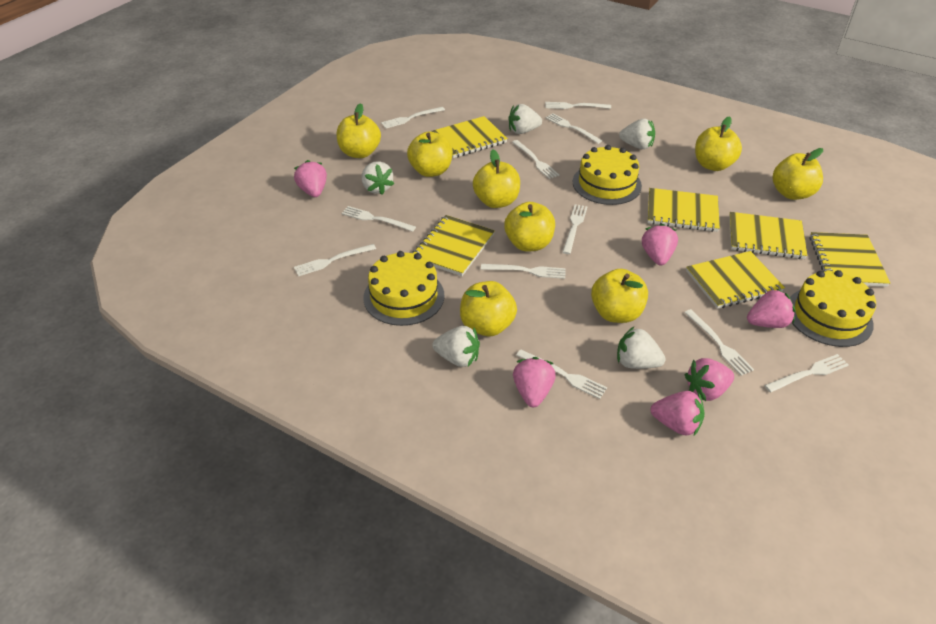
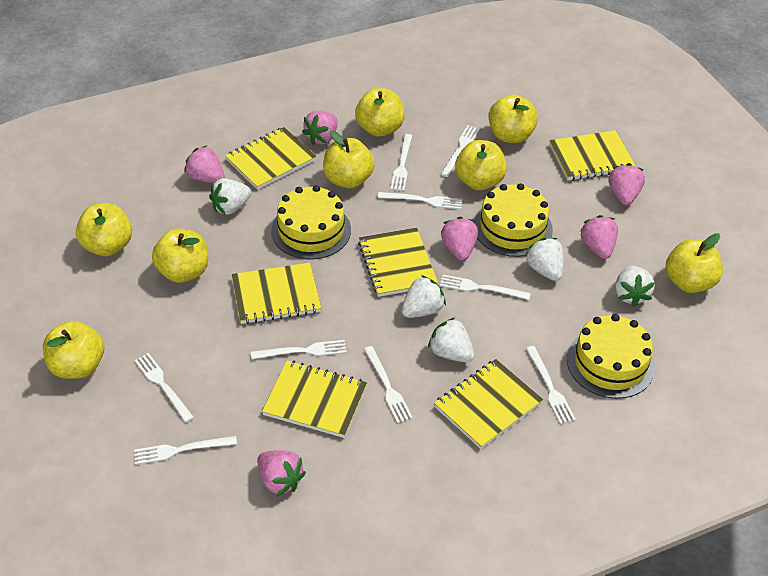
white fork: 11 -> 9

